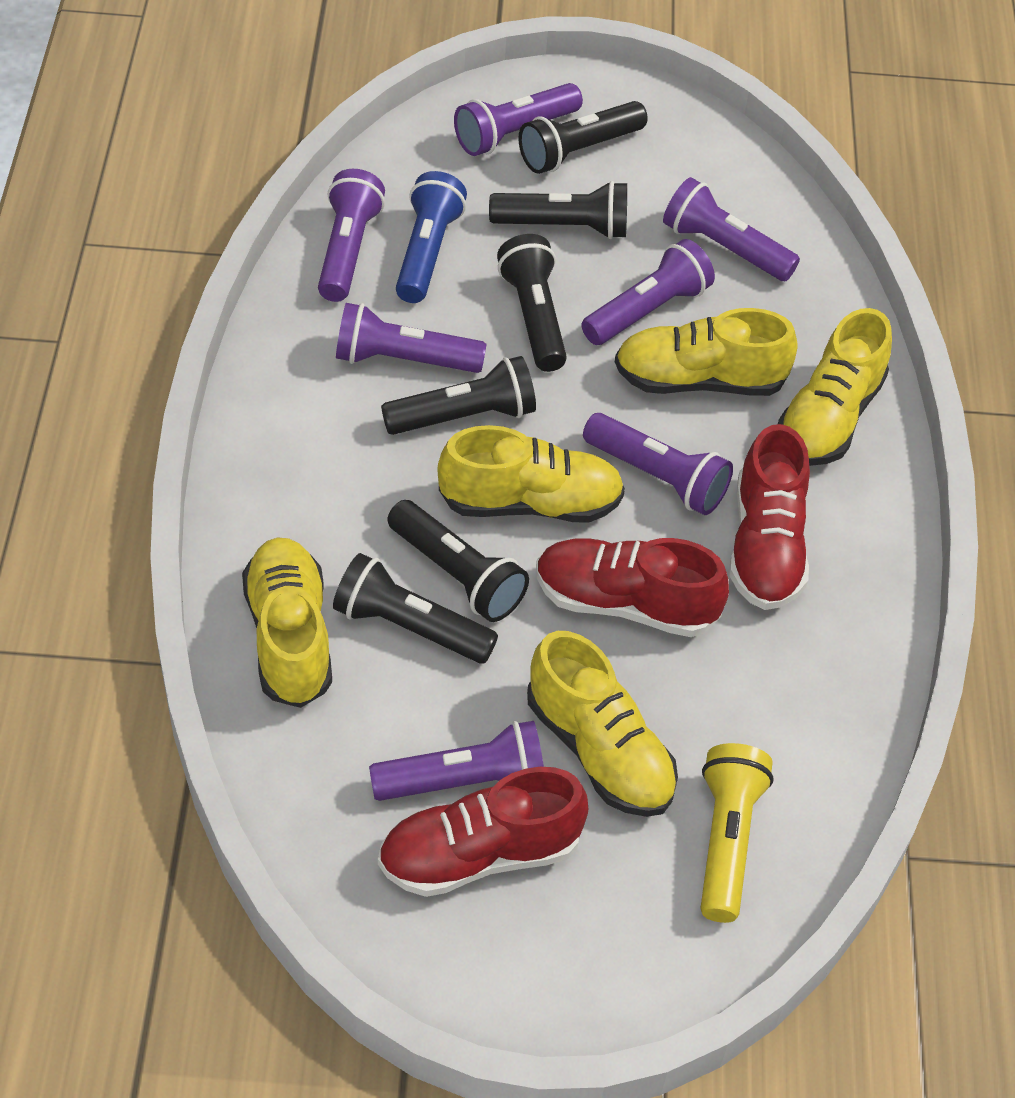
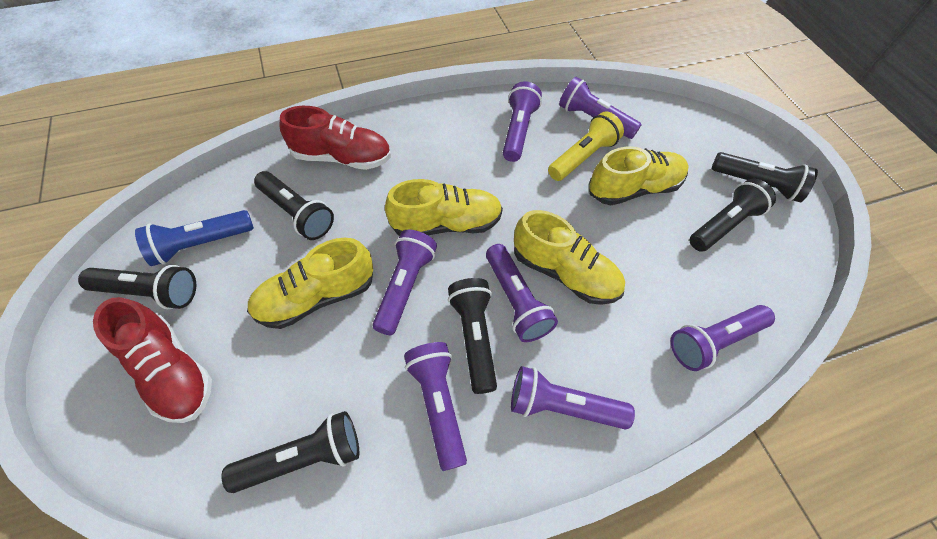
red shoe: 3 -> 2
yellow shoe: 5 -> 4

